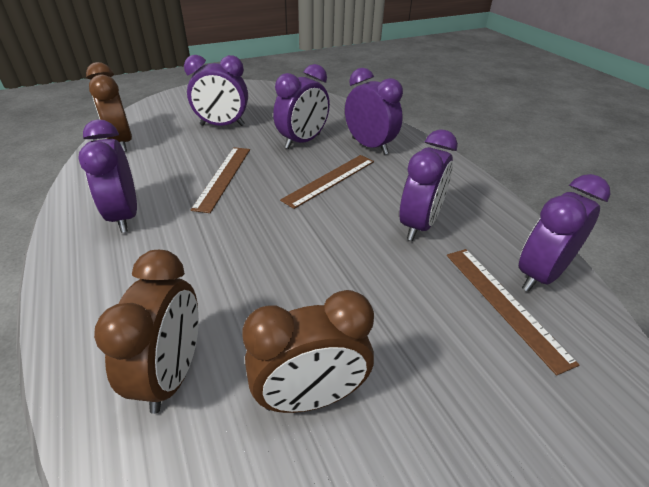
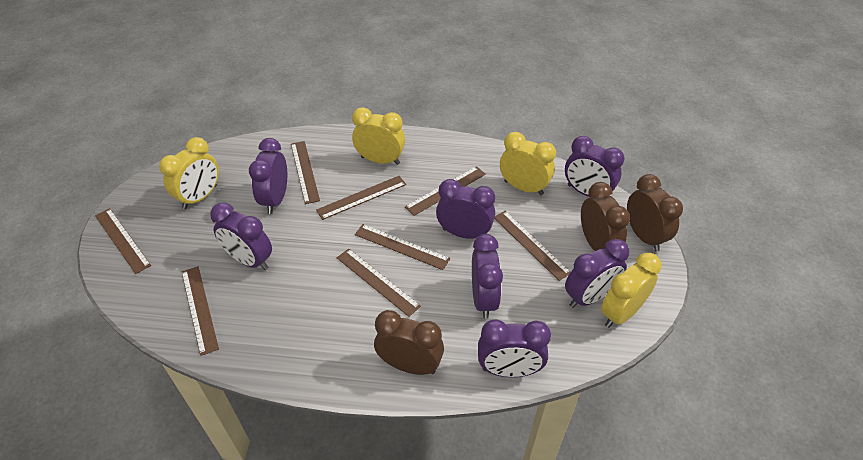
brown ruler: 3 -> 8
purple clock: 6 -> 7
yellow clock: 0 -> 4

